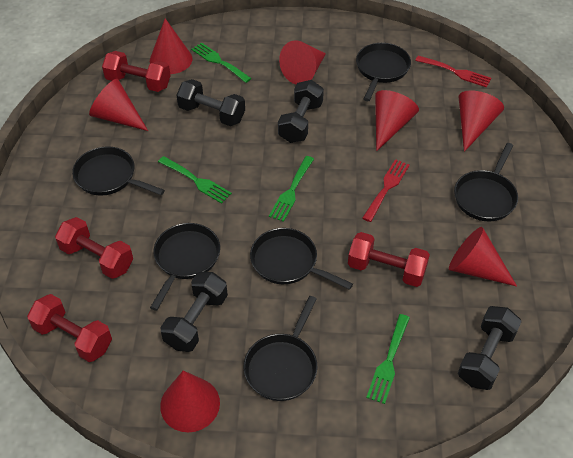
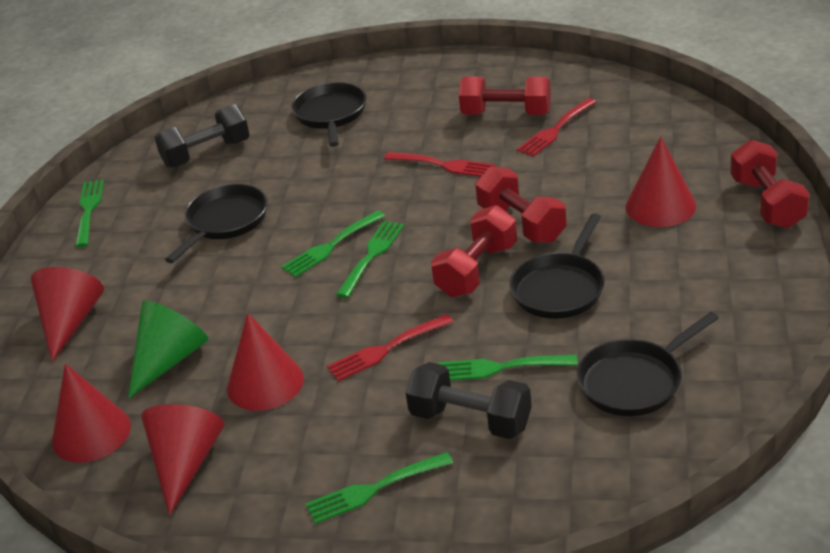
black dumbbell: 4 -> 2
black pan: 6 -> 4
green cone: 0 -> 1
green fork: 4 -> 5
red cone: 7 -> 5
red fork: 2 -> 3

